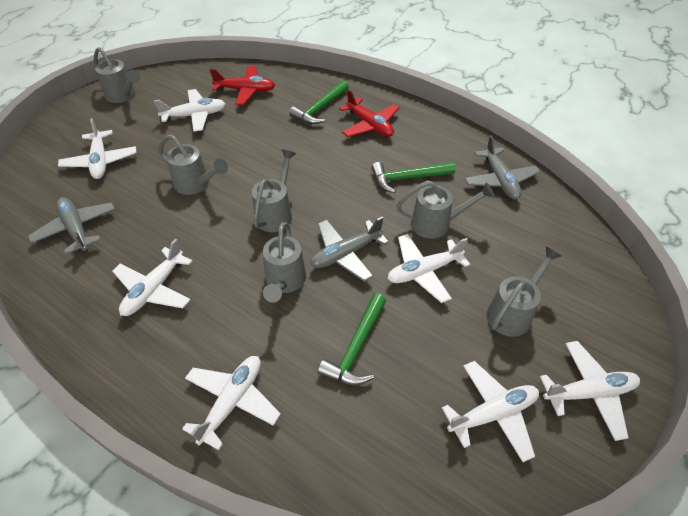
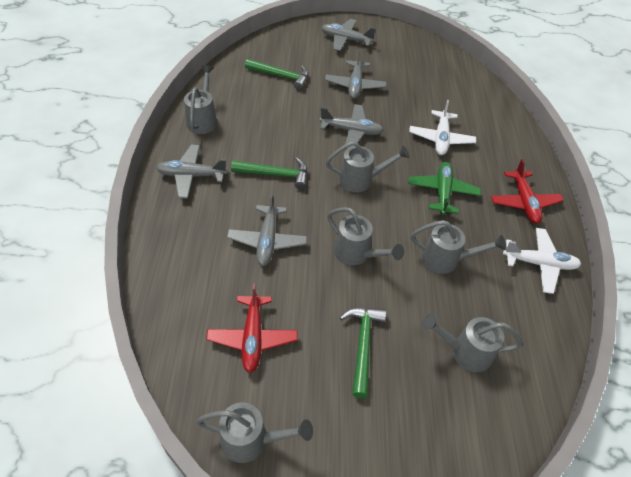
green plane: 0 -> 1
grey plane: 3 -> 5
white plane: 7 -> 2

